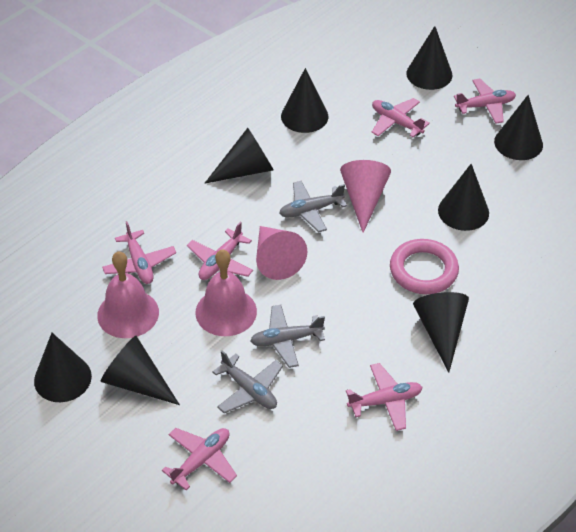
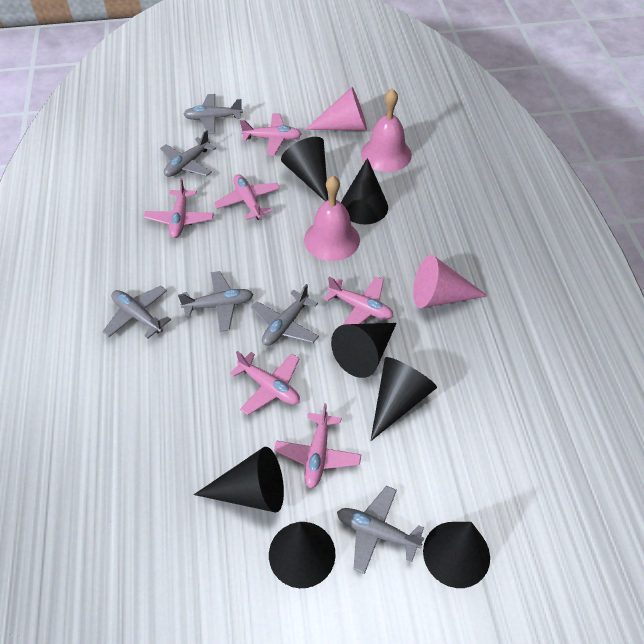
black cone: 8 -> 7
grey plane: 3 -> 6
pink ring: 1 -> 0

